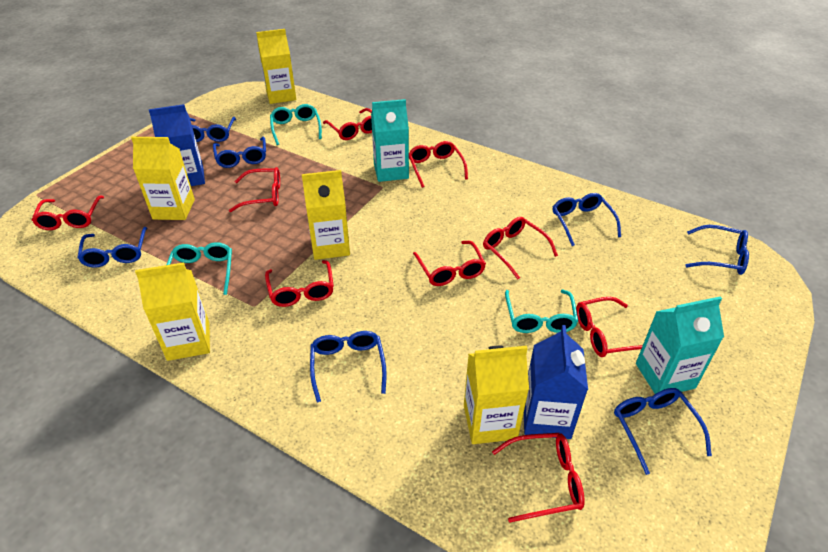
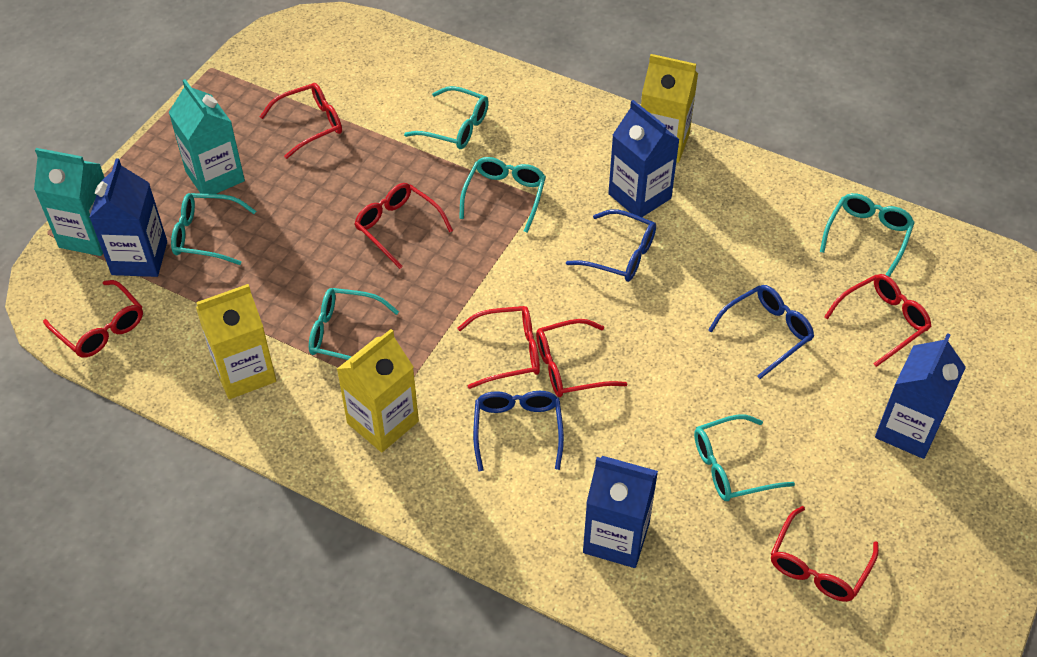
blue carton: 2 -> 4
blue glasses: 7 -> 3
red glasses: 9 -> 7
turquoise glasses: 3 -> 6
yellow carton: 5 -> 3

